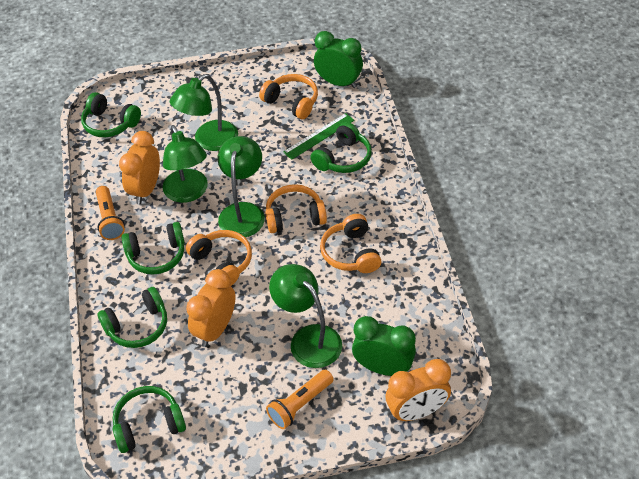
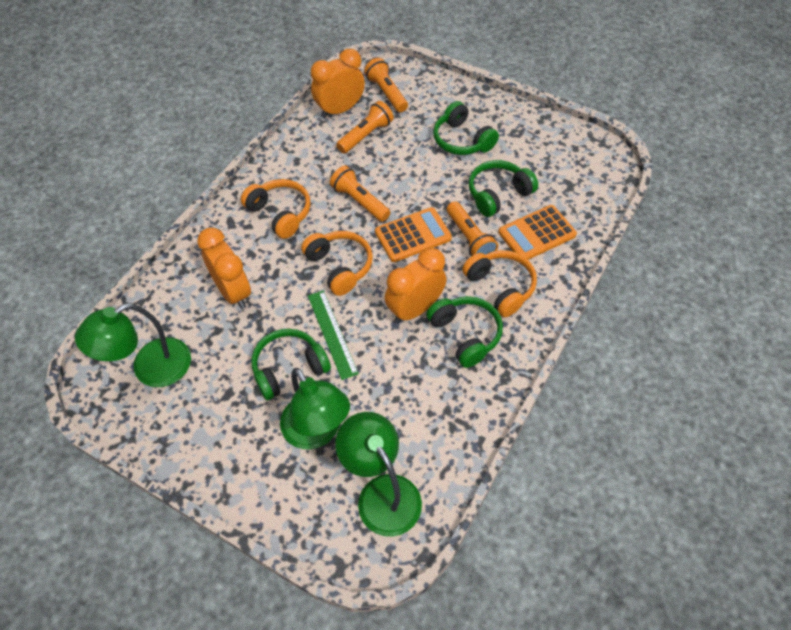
green clock: 2 -> 0
green headphones: 5 -> 4
green lamp: 4 -> 3
orange calculator: 0 -> 2
orange flashlight: 2 -> 4
orange headphones: 4 -> 3

